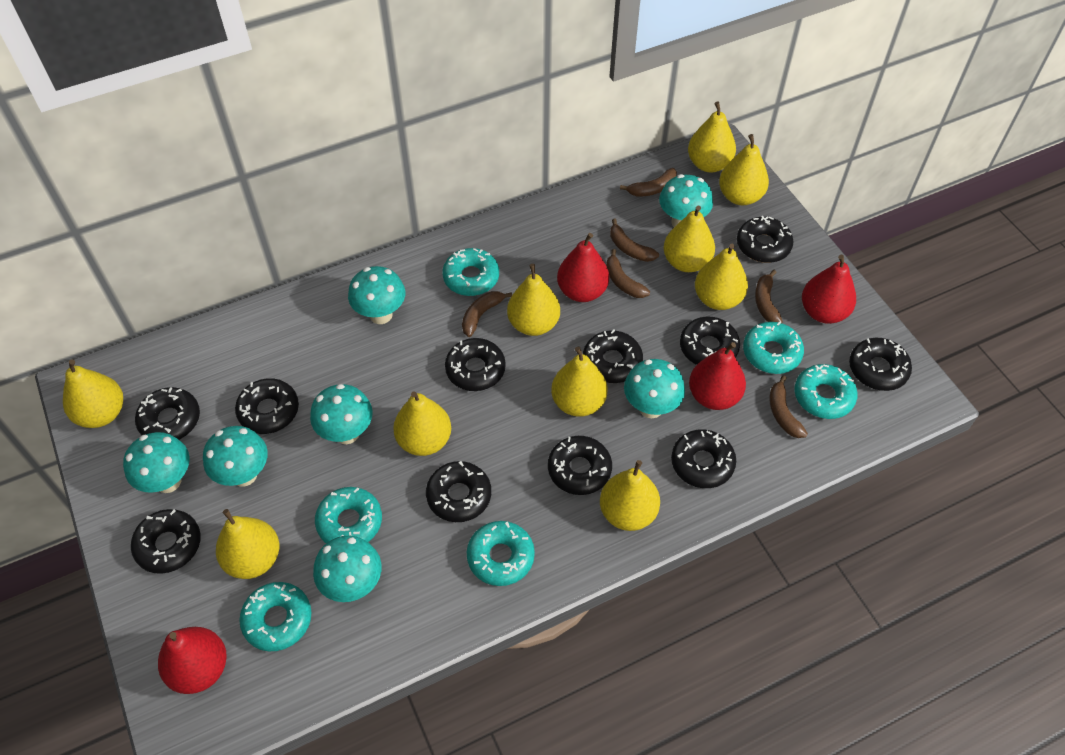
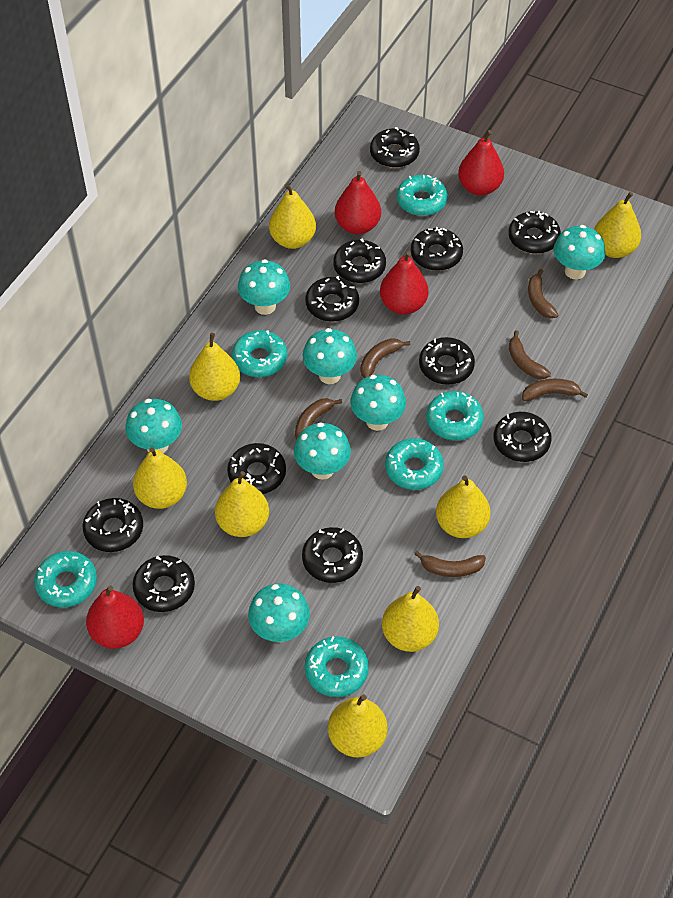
yellow pear: 10 -> 8

